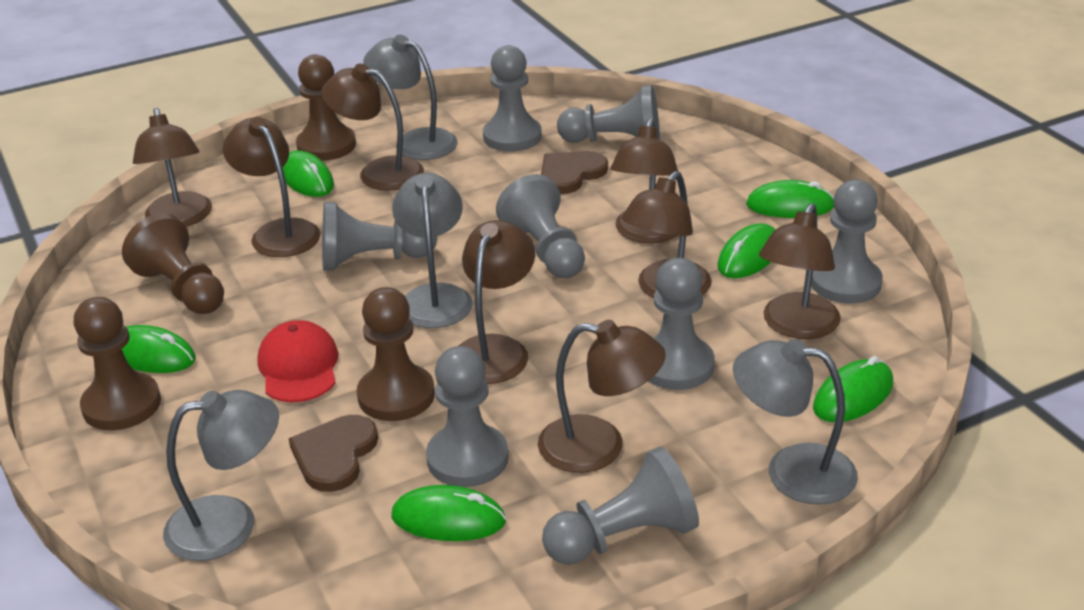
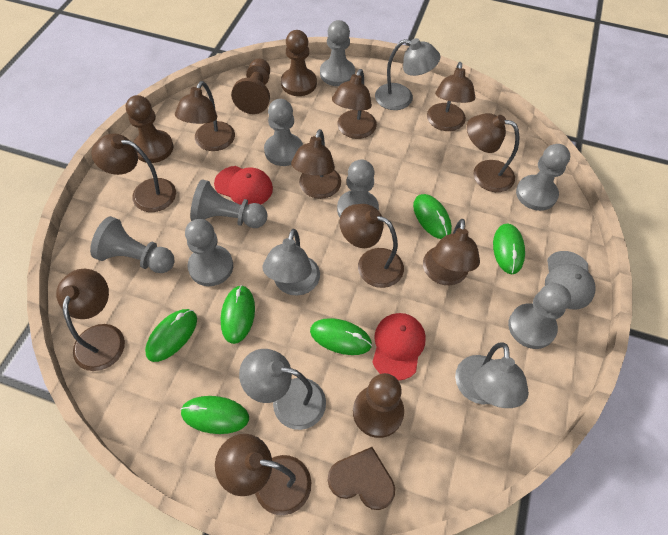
brown heart: 2 -> 1
brown lamp: 8 -> 10
grey cap: 0 -> 1
red cap: 1 -> 2

